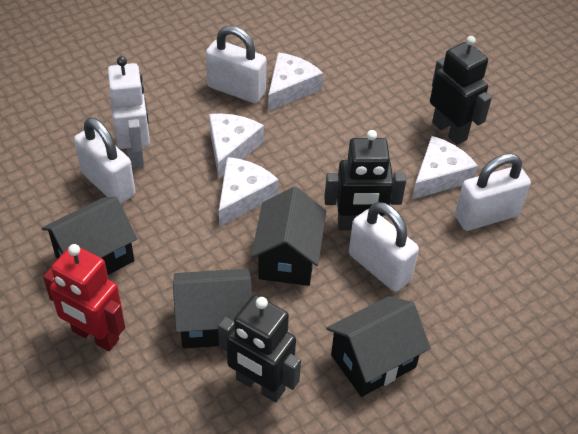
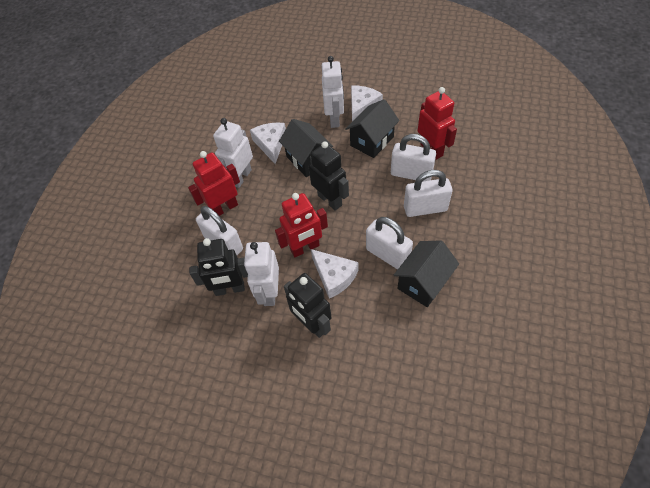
black house: 4 -> 3
red robot: 1 -> 3
white cheese: 4 -> 3
white robot: 1 -> 3

